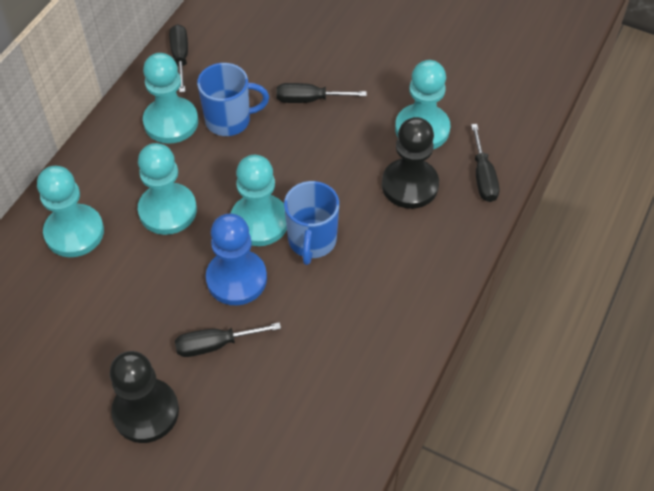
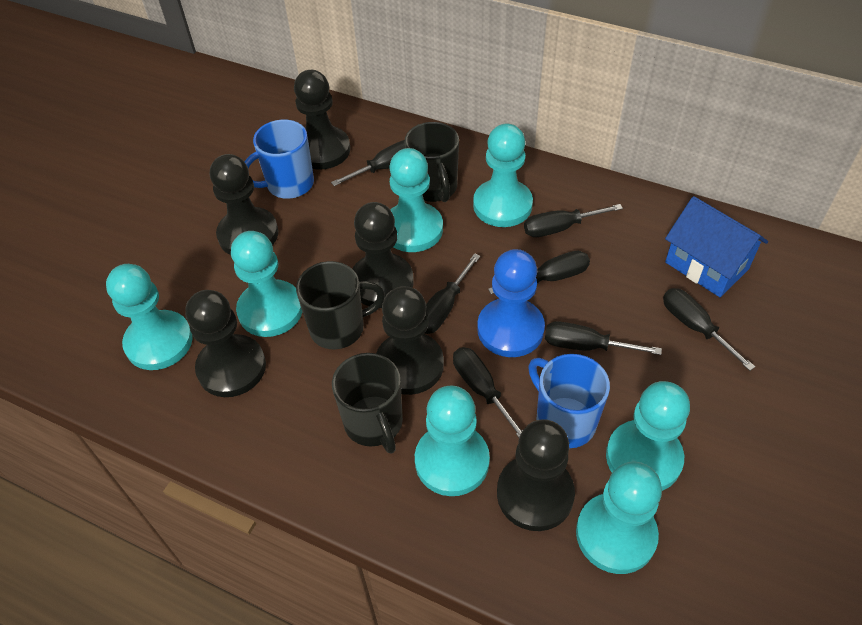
black mug: 0 -> 3
black pawn: 2 -> 6
black screwdriver: 4 -> 7
blue house: 0 -> 1
turquoise pawn: 5 -> 7

